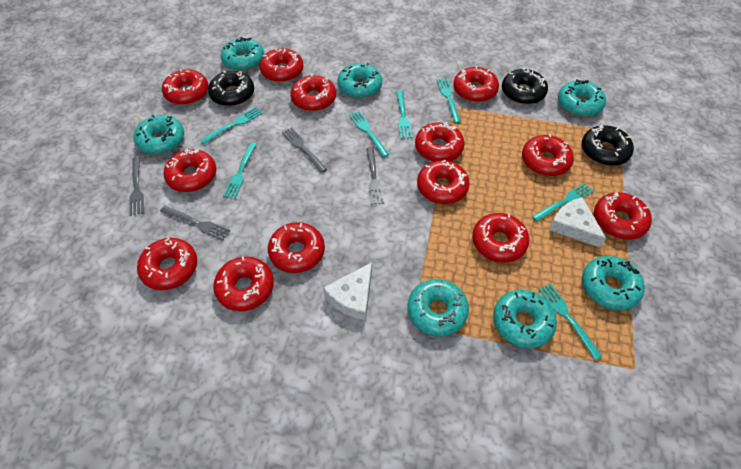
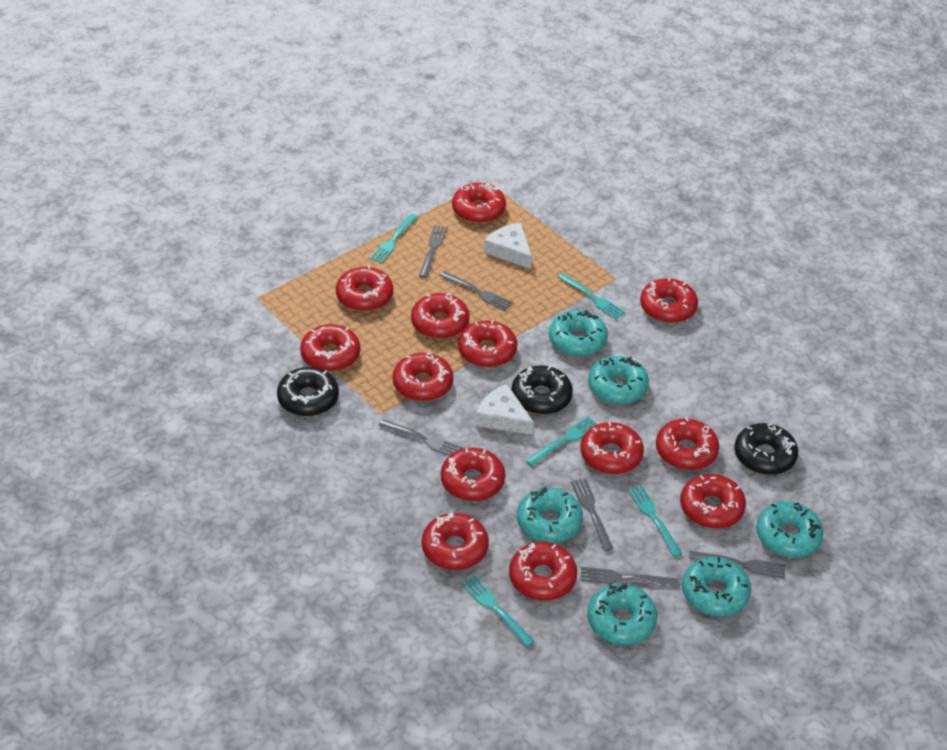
grey fork: 4 -> 6
turquoise donut: 7 -> 6
turquoise fork: 7 -> 5

